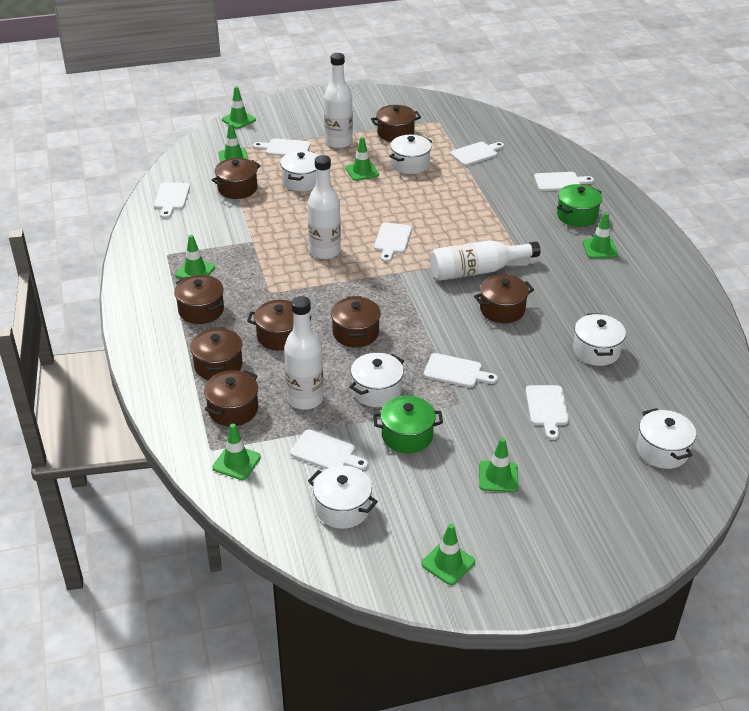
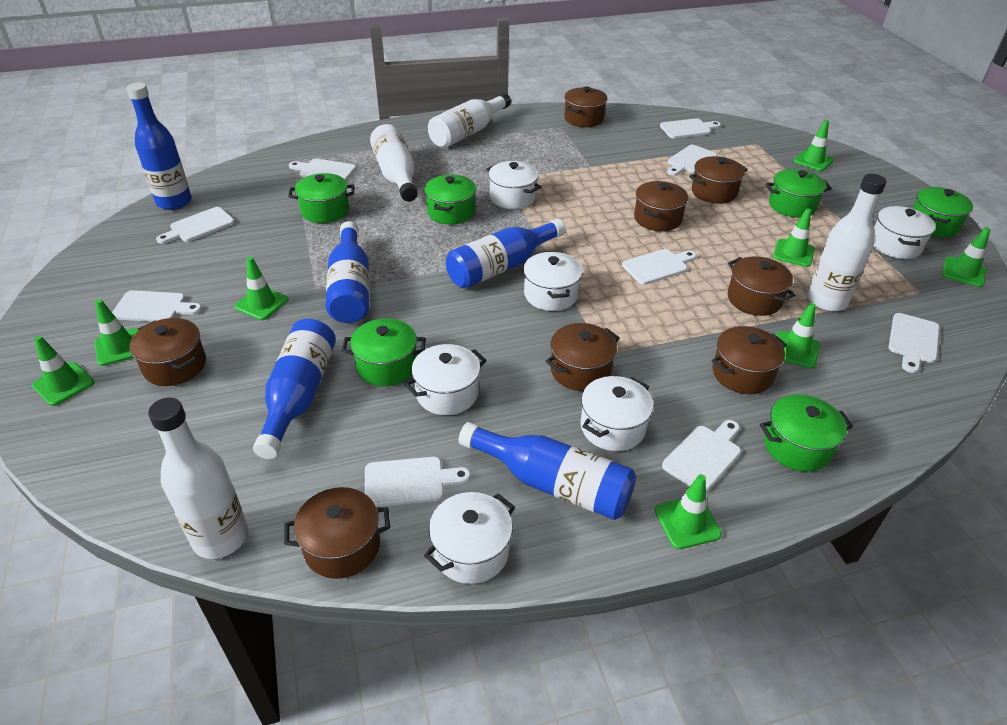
blue bottle: 0 -> 5
green pot: 2 -> 6
white cutting board: 8 -> 9

